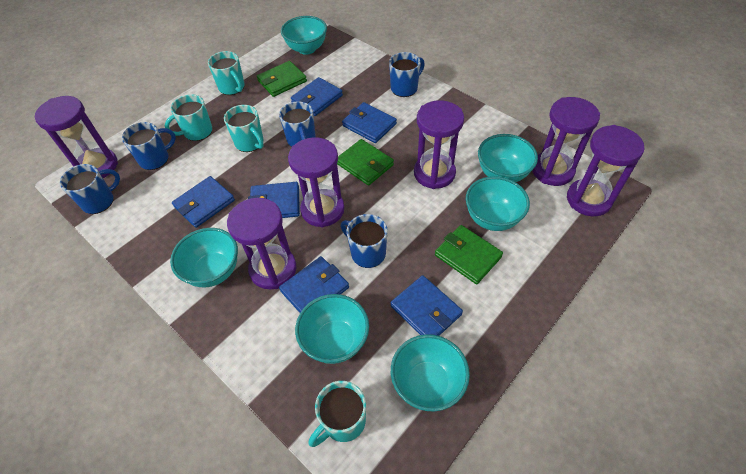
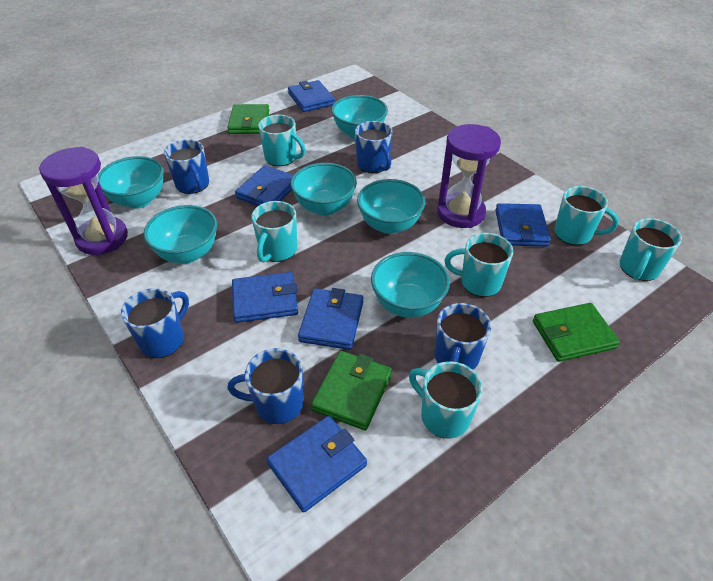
purple hourglass: 6 -> 2
turquoise mug: 4 -> 6

